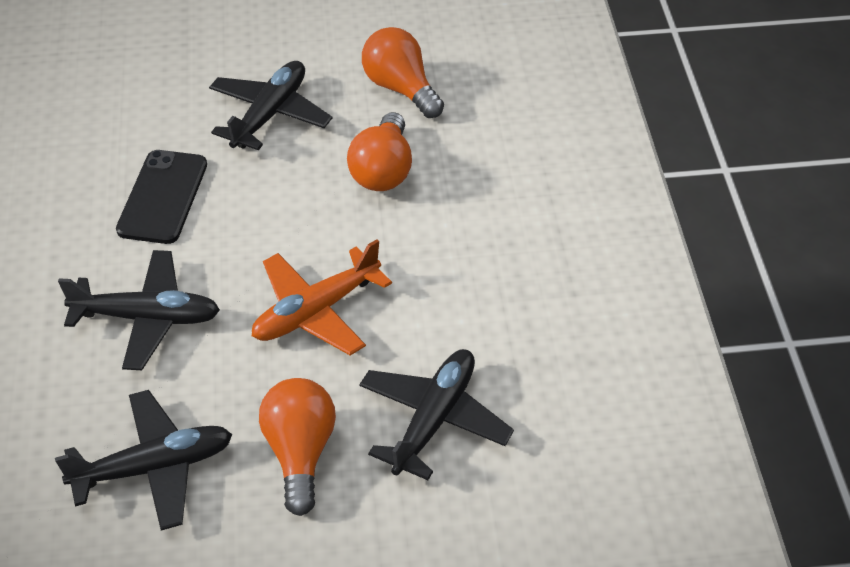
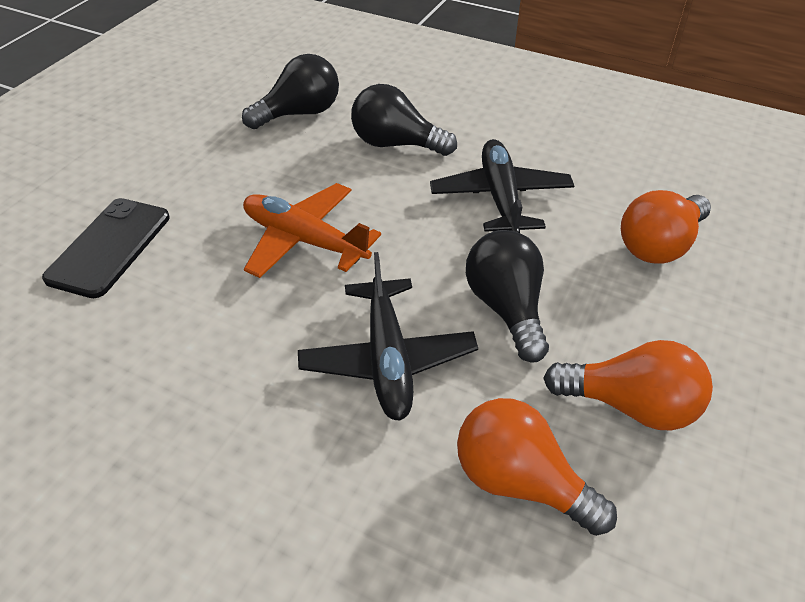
black light bulb: 0 -> 3
black plane: 4 -> 2

